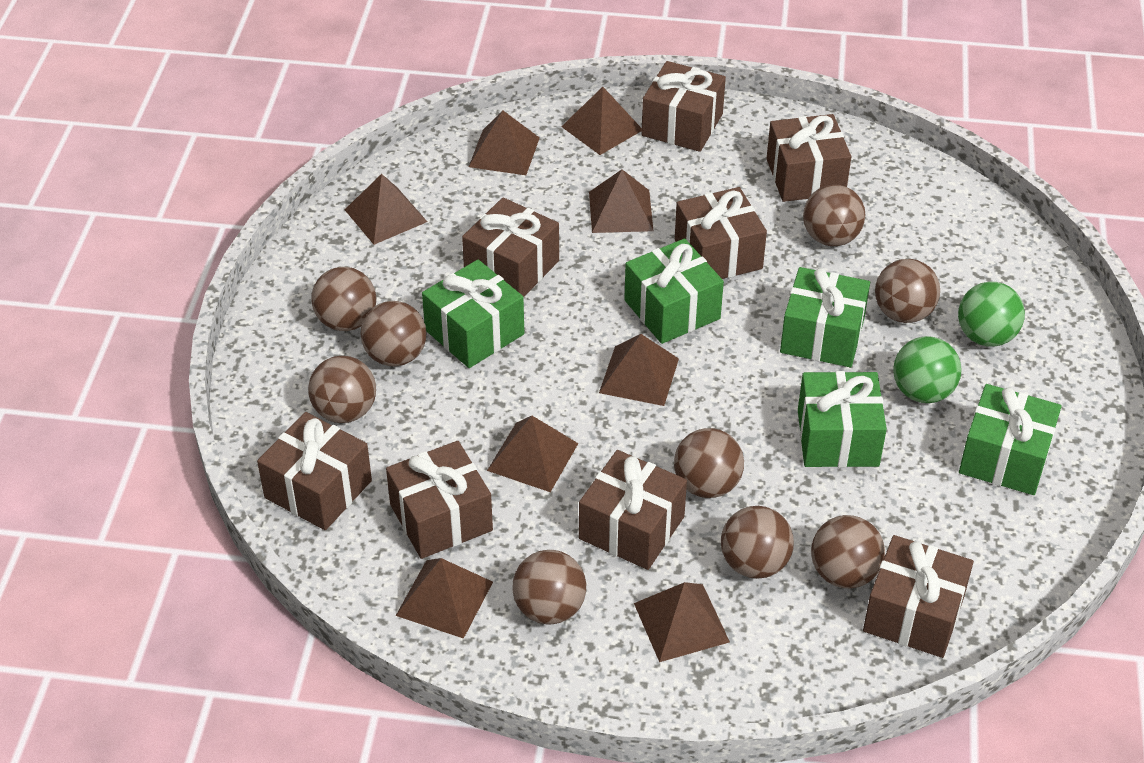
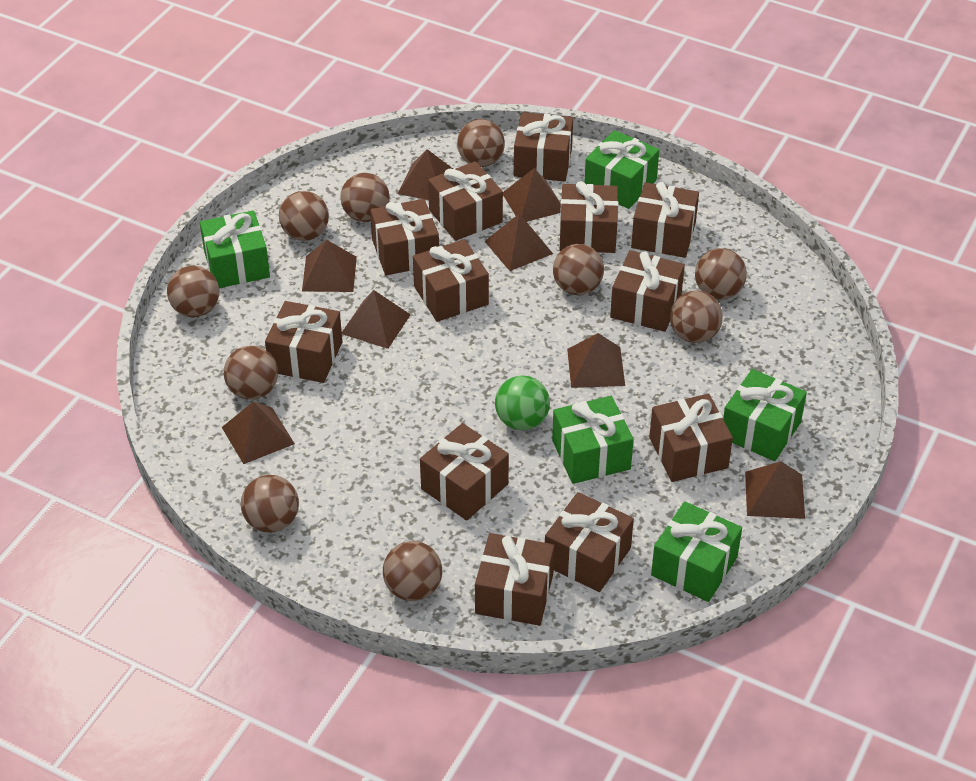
brown ball: 9 -> 10
brown gift: 8 -> 12
green ball: 2 -> 1

